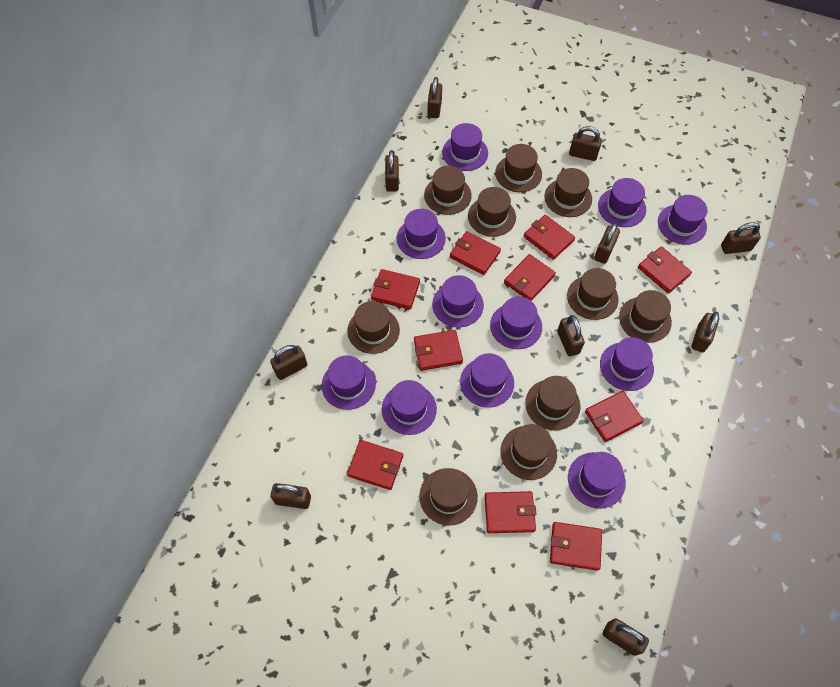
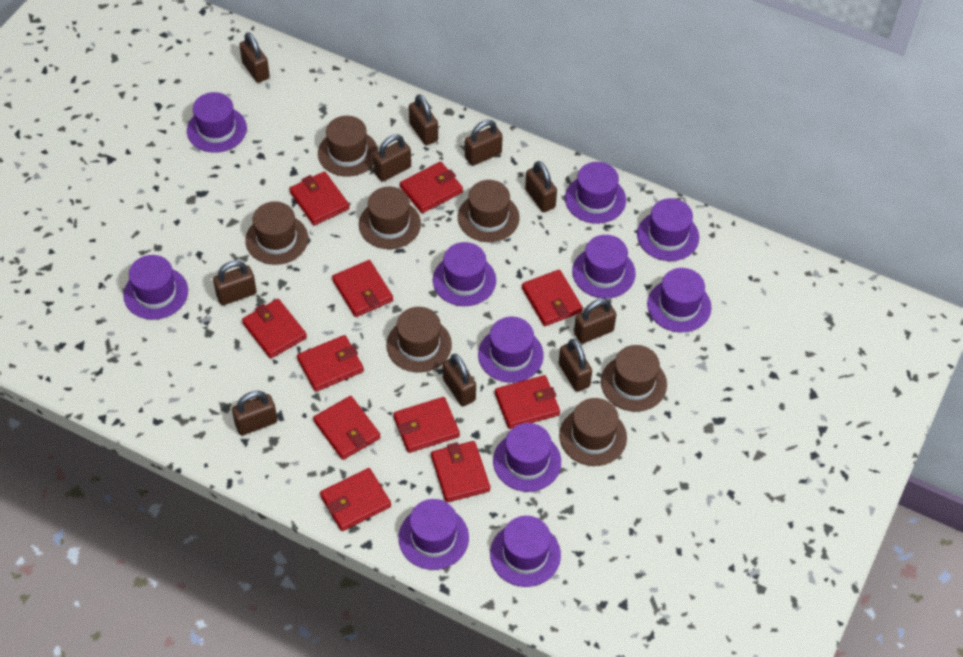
brown hat: 10 -> 7
red wallet: 10 -> 11

